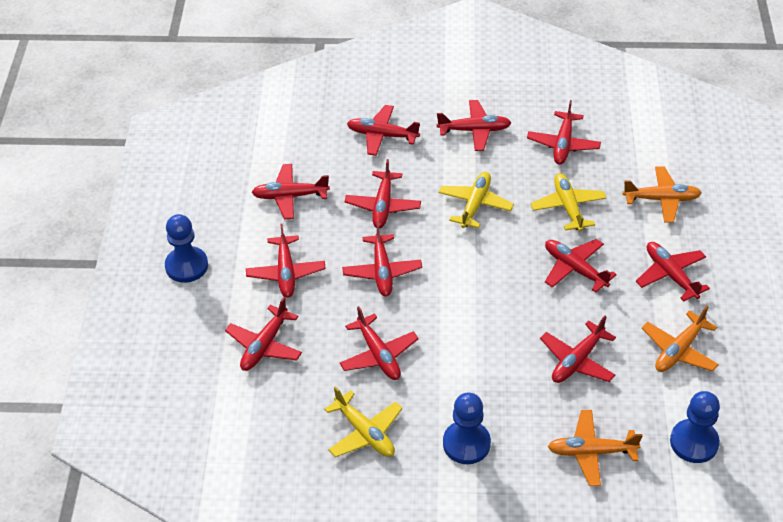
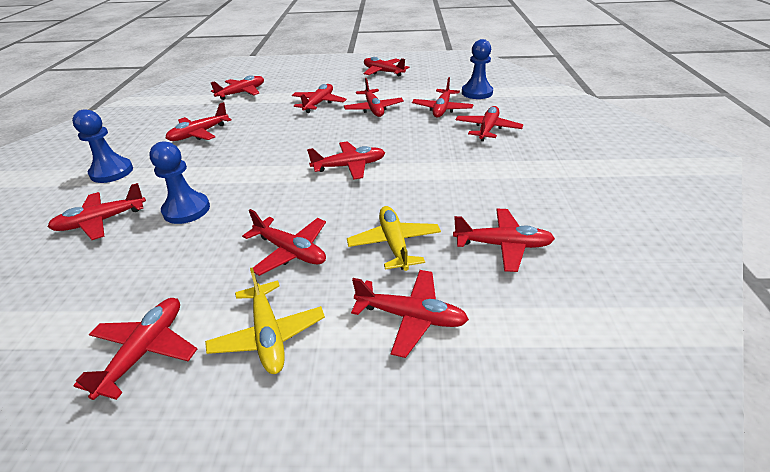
orange plane: 3 -> 0
red plane: 12 -> 13
yellow plane: 3 -> 2

